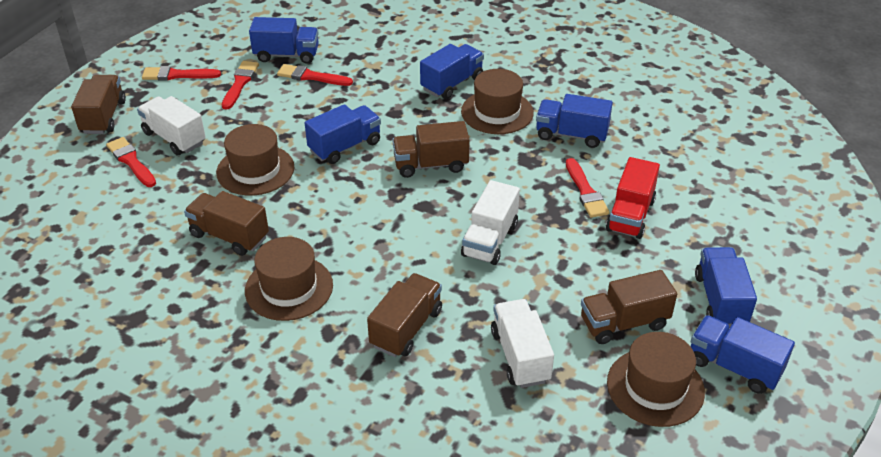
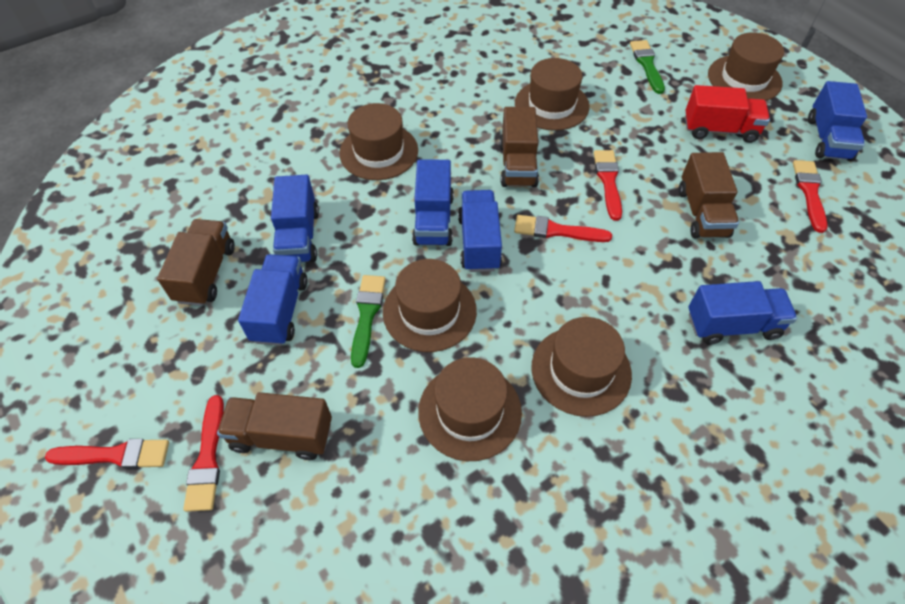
brown hat: 4 -> 6
brown truck: 5 -> 4
green brush: 0 -> 2
white truck: 3 -> 0

